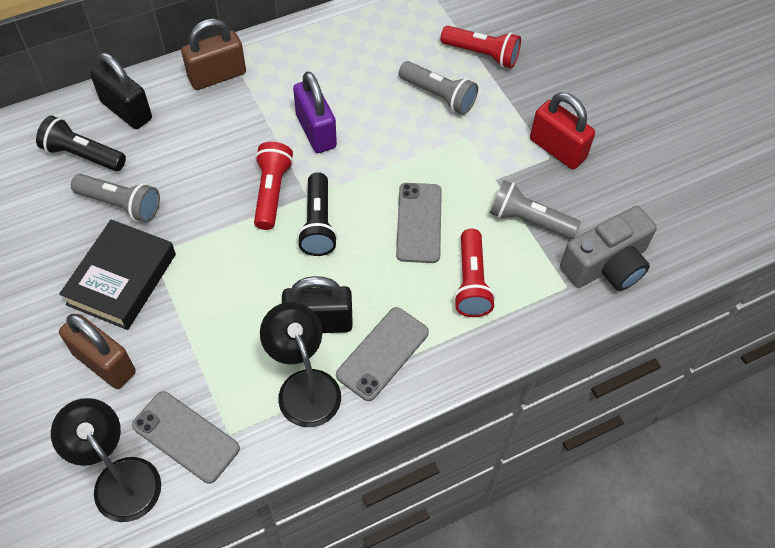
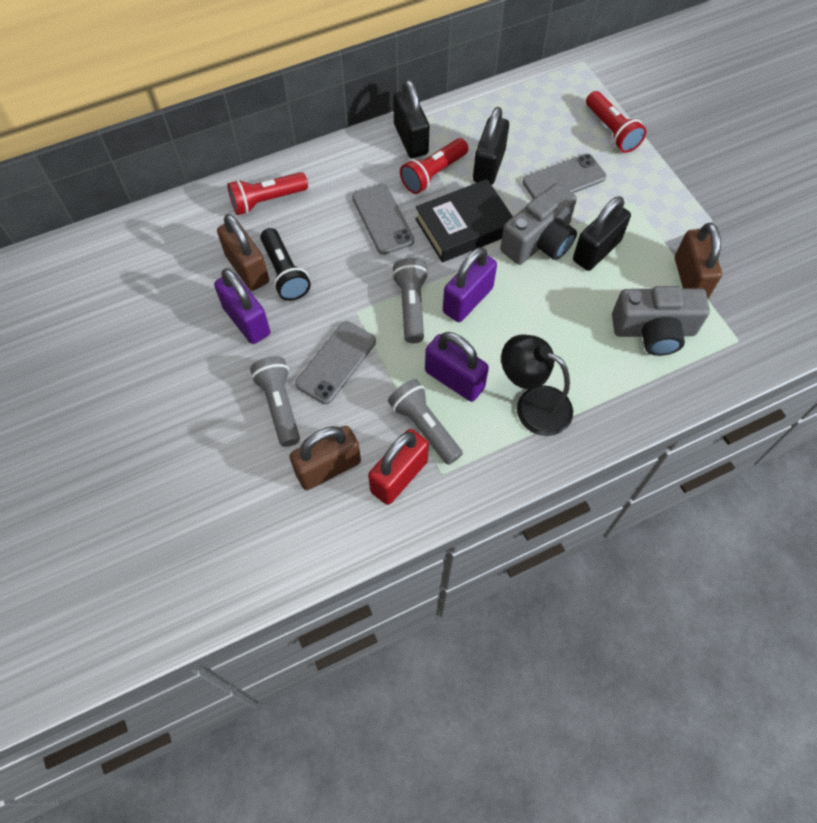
black flashlight: 2 -> 1
black lamp: 2 -> 1
black padlock: 2 -> 3
brown padlock: 2 -> 3
grey camera: 1 -> 2
purple padlock: 1 -> 3

